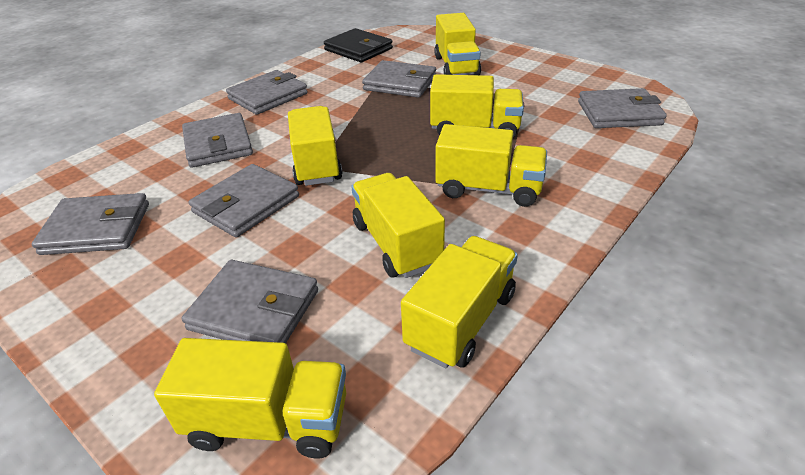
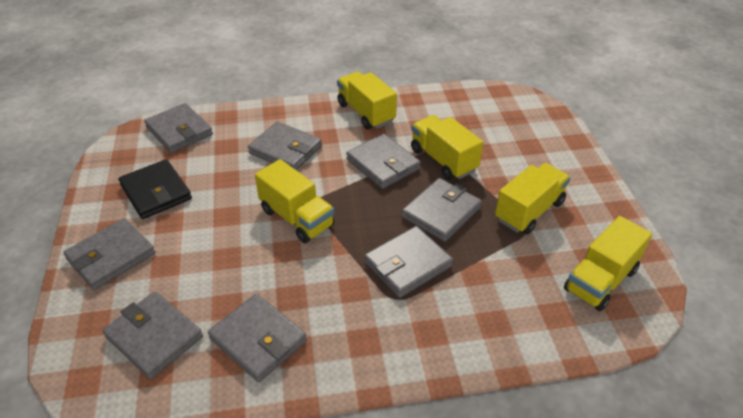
grey wallet: 7 -> 8
yellow truck: 7 -> 5

